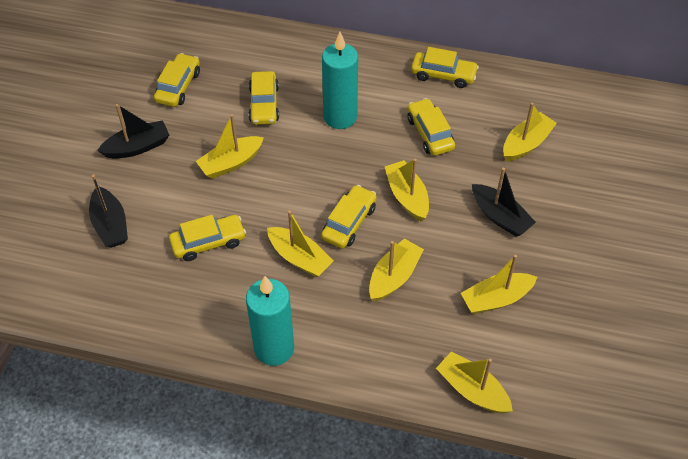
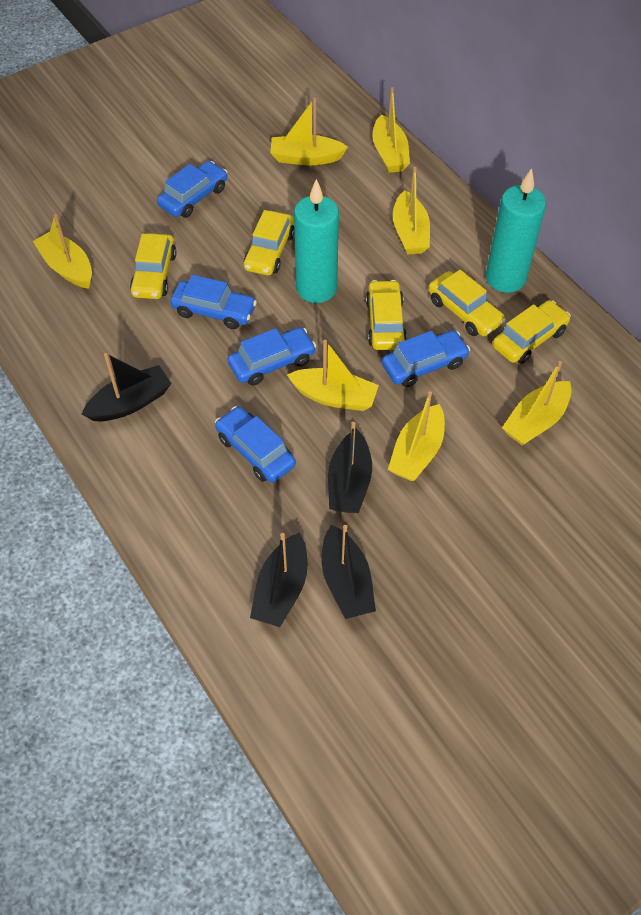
black boat: 3 -> 4
blue car: 0 -> 5
yellow car: 6 -> 5

